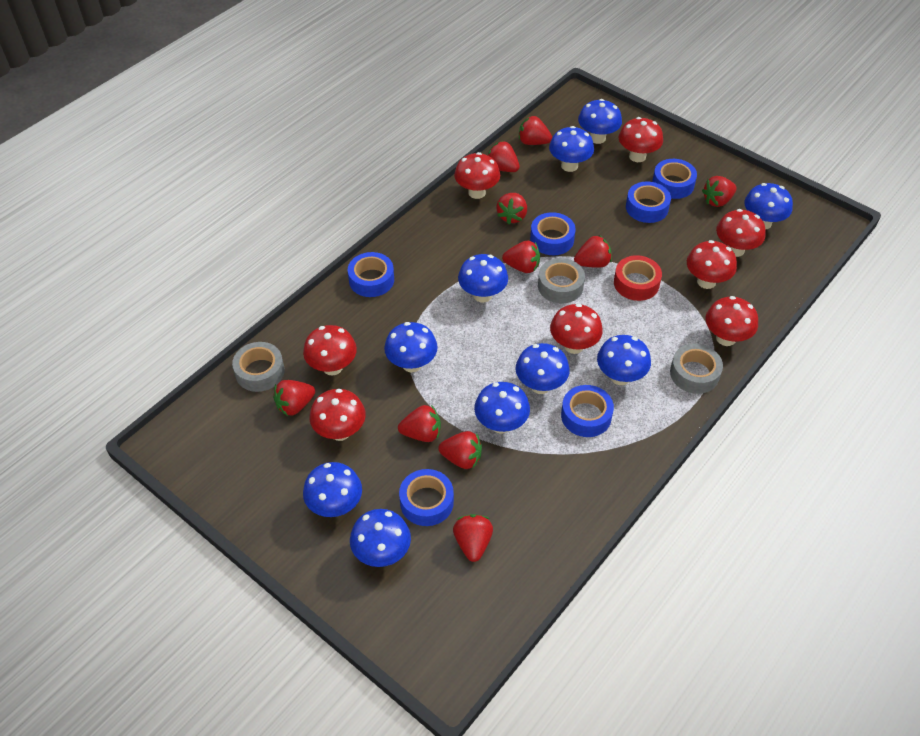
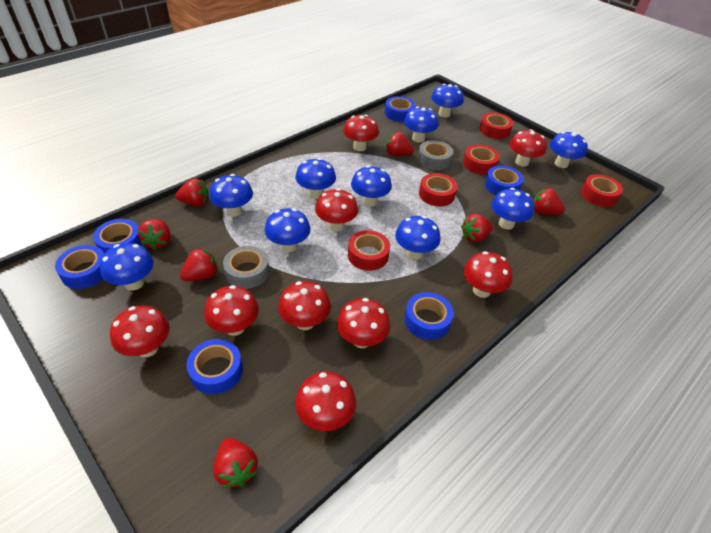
grey tape: 3 -> 2
red mushroom: 8 -> 9
red strawberry: 10 -> 7
red tape: 1 -> 5

